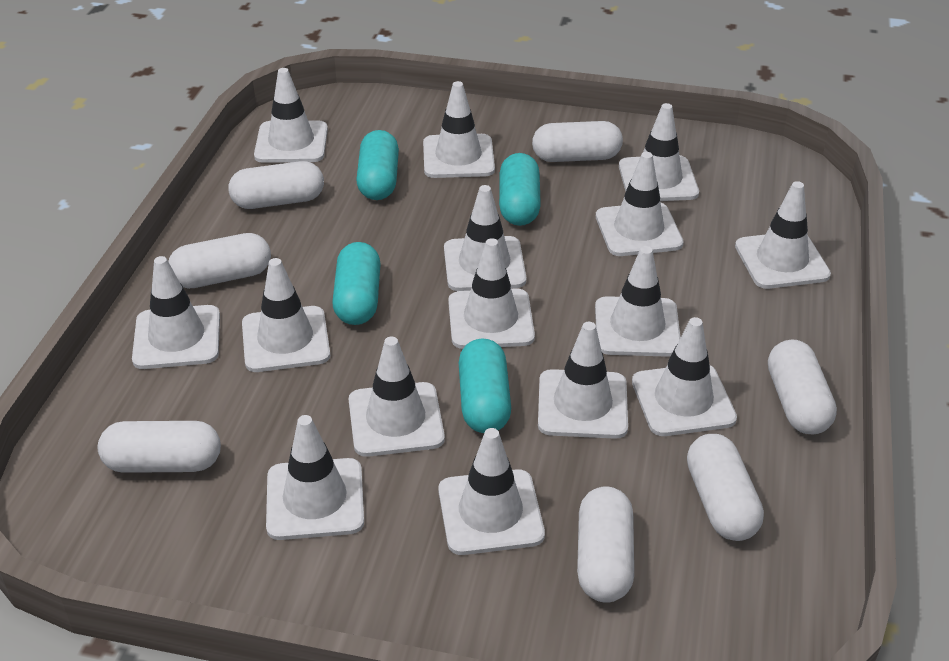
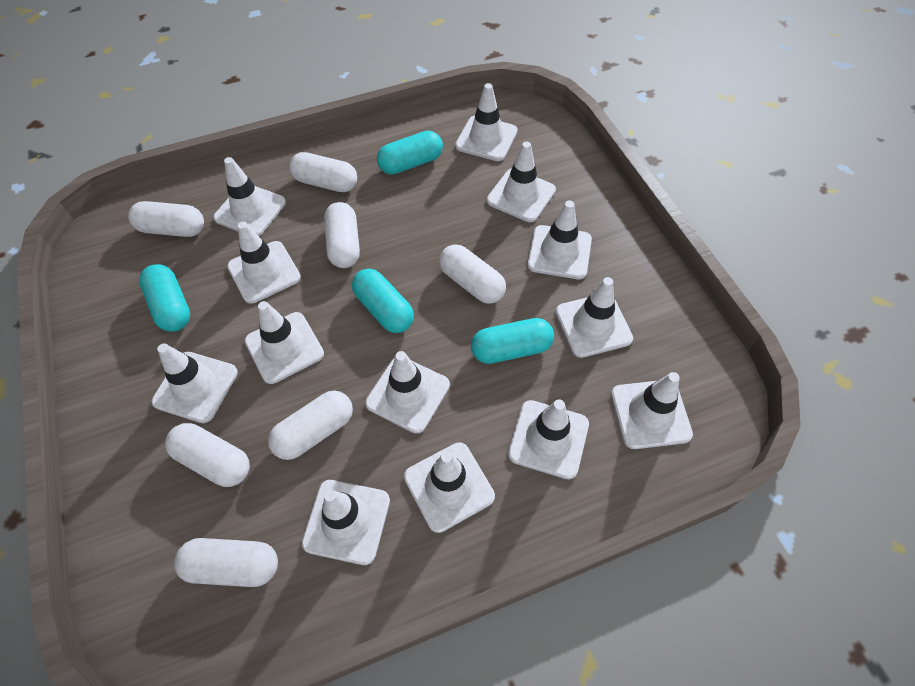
white traffic cone: 15 -> 13

